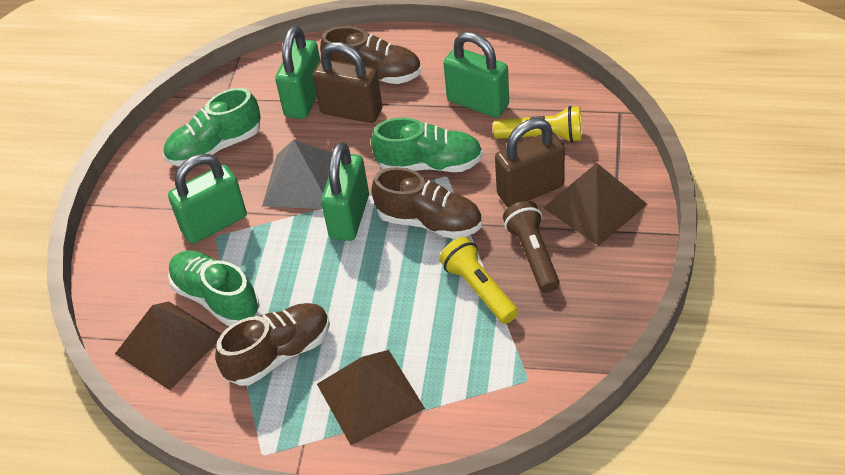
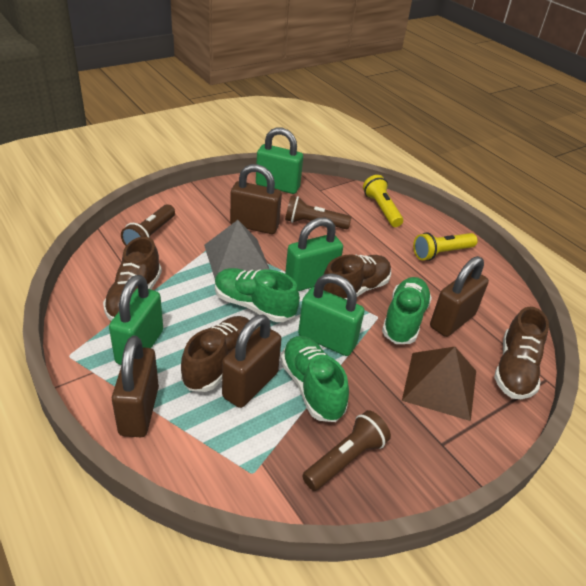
brown flashlight: 1 -> 3
brown padlock: 2 -> 4
brown pyramid: 3 -> 1
brown shoe: 3 -> 4

